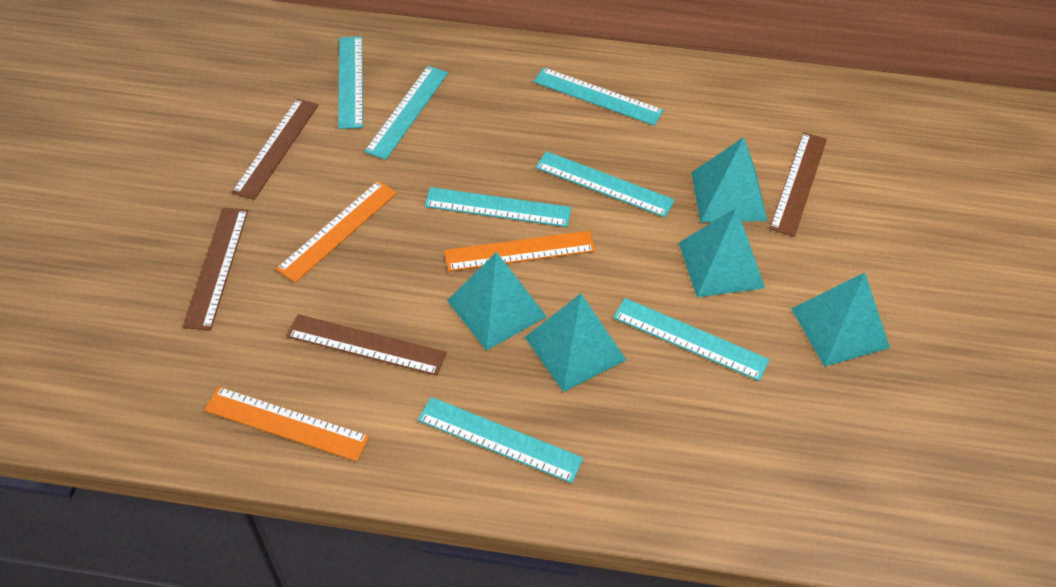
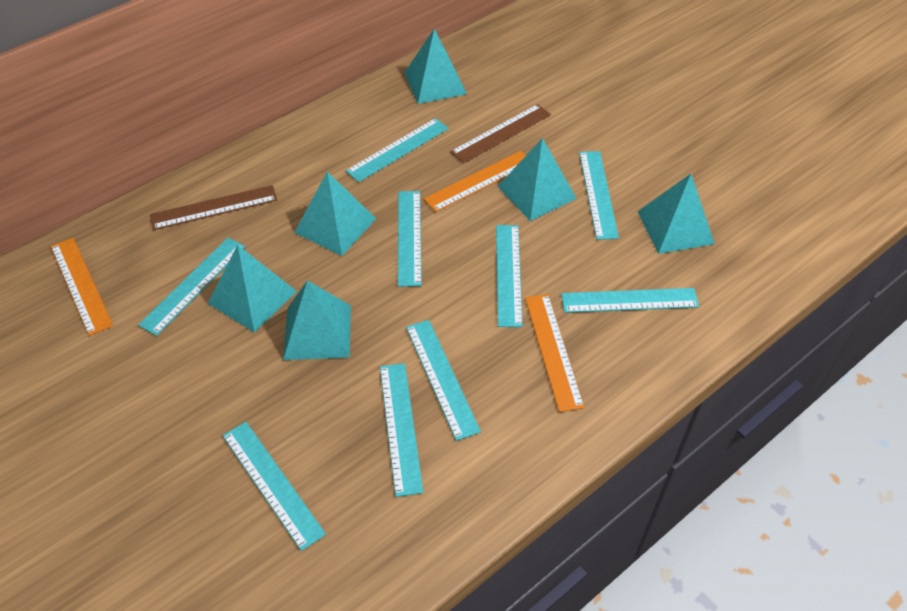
brown ruler: 4 -> 2
turquoise pyramid: 5 -> 6
turquoise ruler: 7 -> 9

